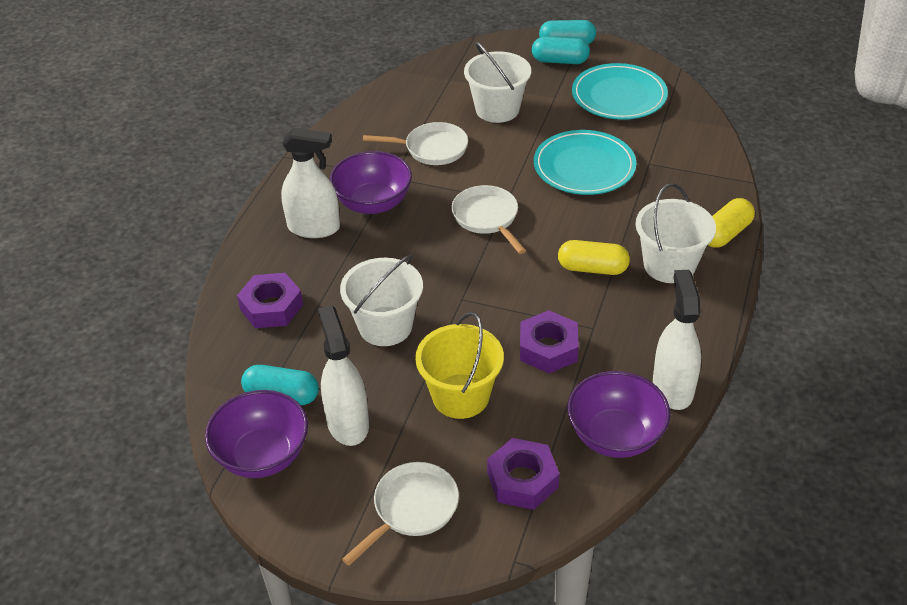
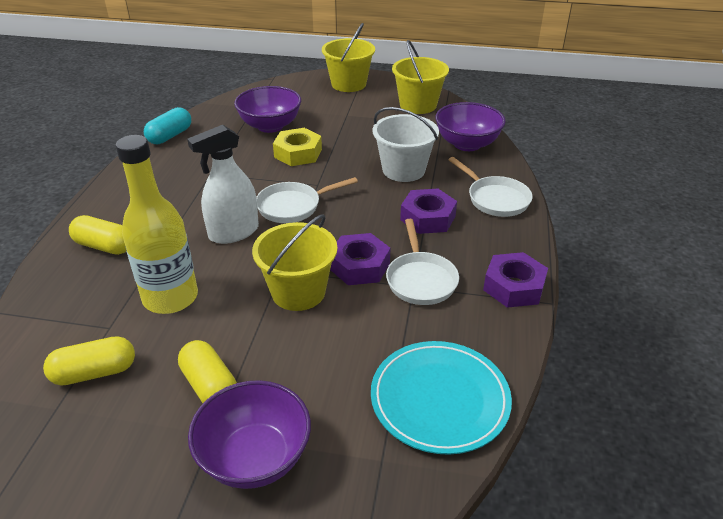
turquoise capsule: 3 -> 1
turquoise plate: 2 -> 1
white bucket: 3 -> 1
white spray bottle: 3 -> 1
yellow bottle: 0 -> 1
yellow bucket: 1 -> 3
yellow capsule: 2 -> 3
yellow nut: 0 -> 1

